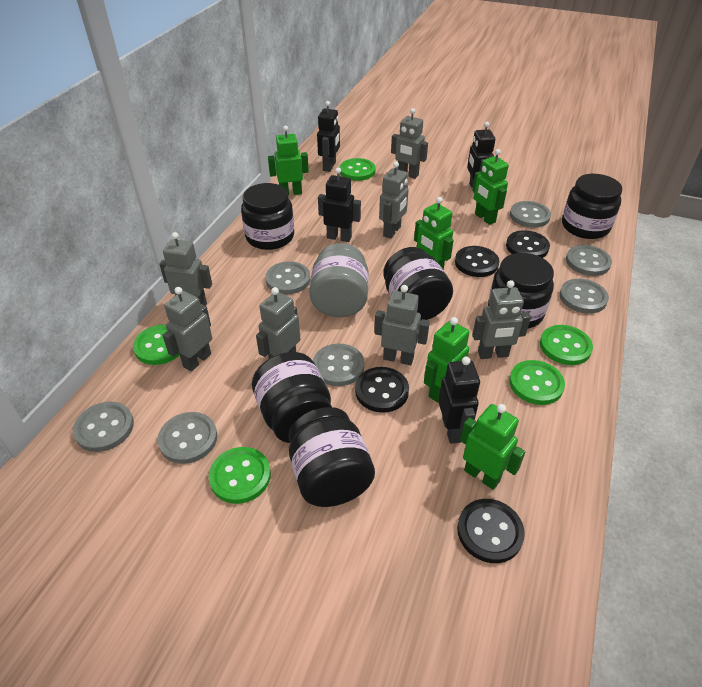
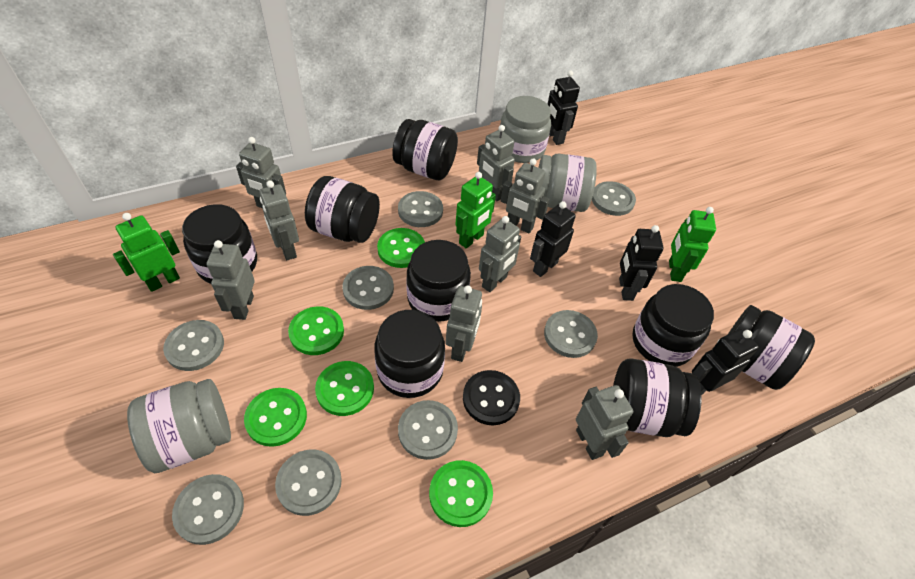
black button: 4 -> 1
black jar: 6 -> 8
green robot: 5 -> 3
grey button: 7 -> 8
grey jar: 1 -> 3
grey robot: 7 -> 8

